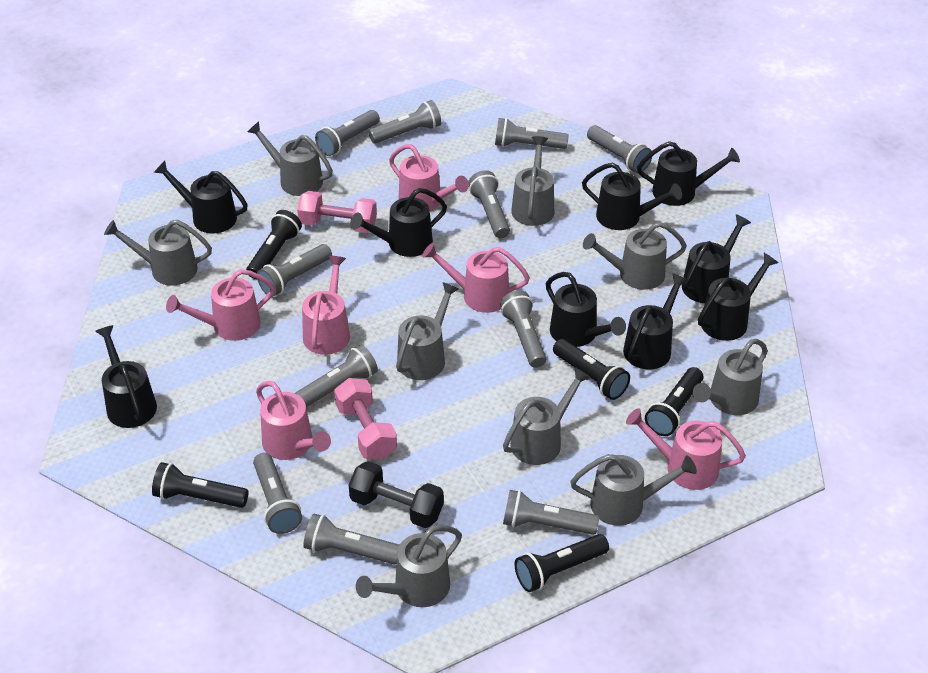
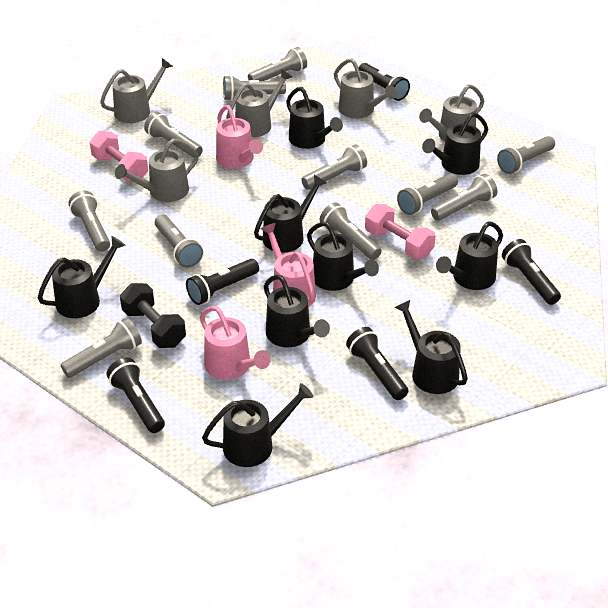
grey watering can: 9 -> 5
pink watering can: 6 -> 3

